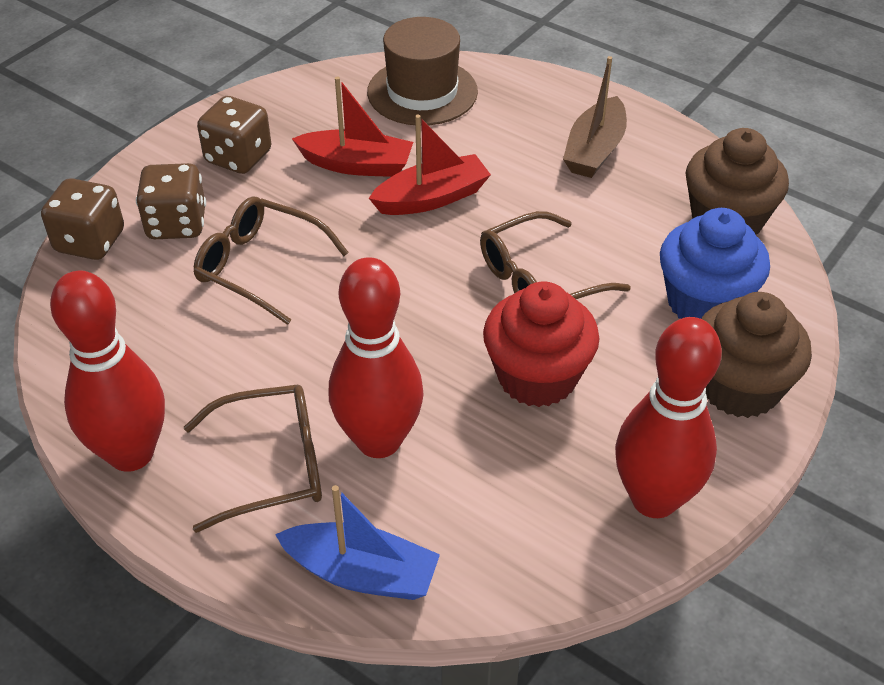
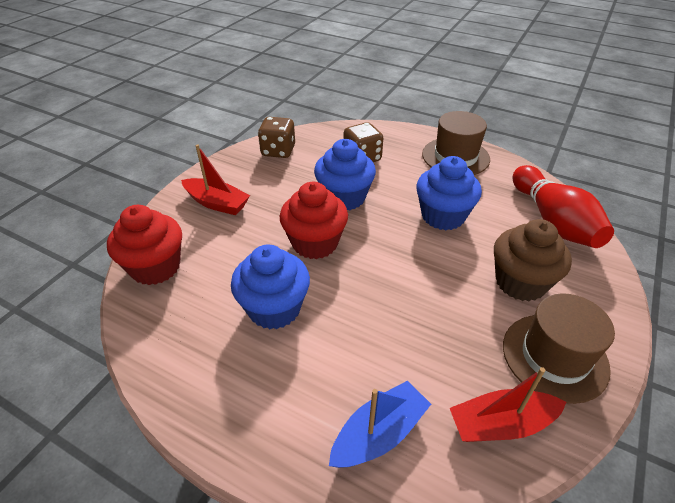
blue cupcake: 1 -> 3
brown boat: 1 -> 0
brown cupcake: 2 -> 1
brown dice: 3 -> 2
brown glasses: 3 -> 0
brown hat: 1 -> 2
red bowling pin: 3 -> 1
red cupcake: 1 -> 2

